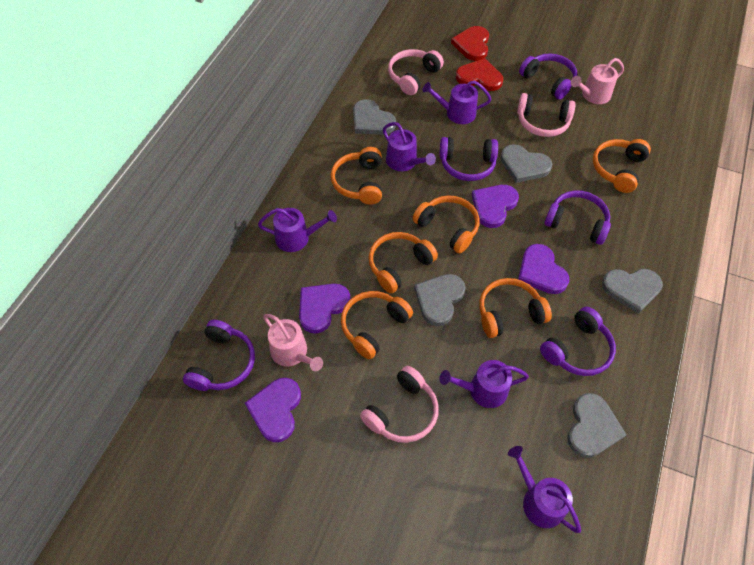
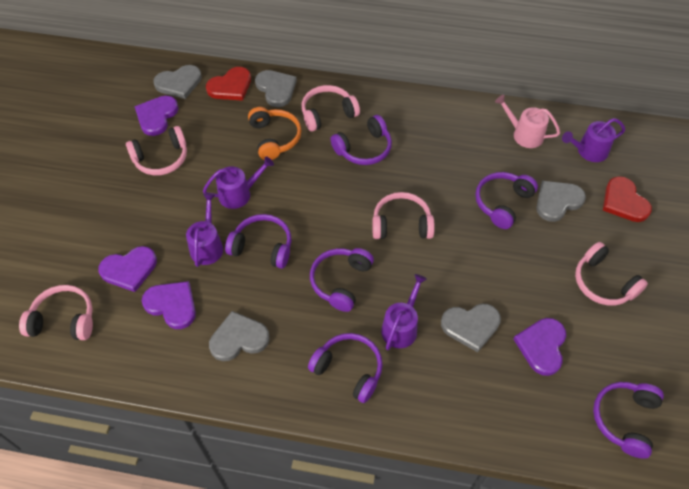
orange headphones: 6 -> 1
pink headphones: 3 -> 5
pink watering can: 2 -> 1
purple headphones: 5 -> 6
purple watering can: 5 -> 4

